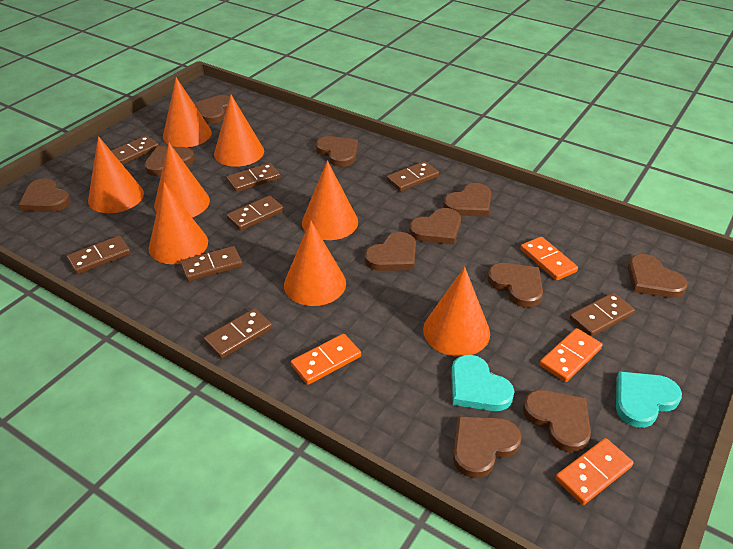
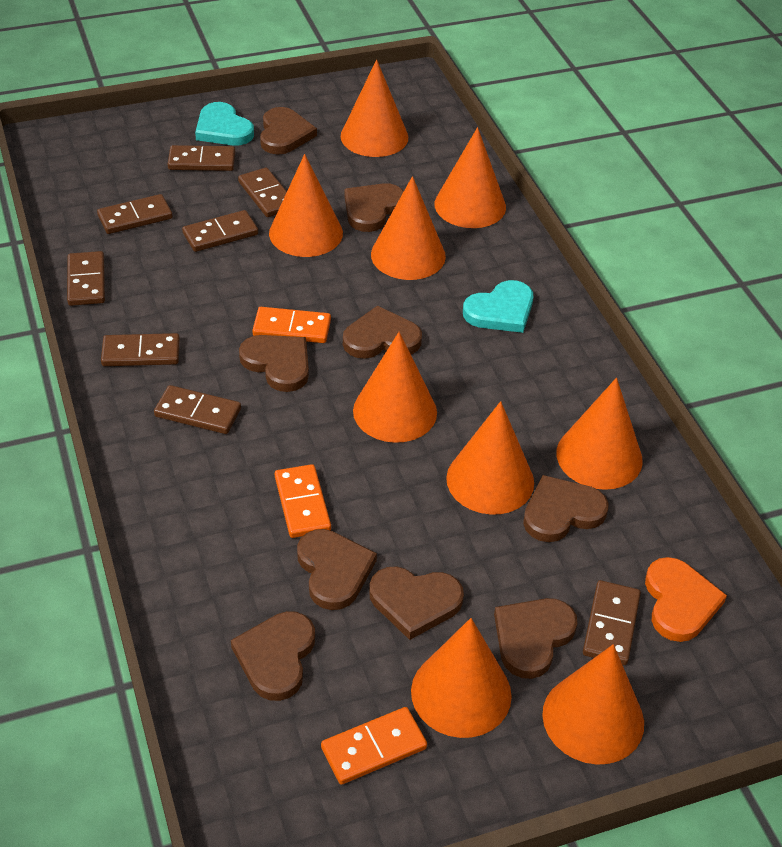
brown heart: 11 -> 9
orange cone: 8 -> 9
orange domino: 4 -> 3
orange heart: 0 -> 1

